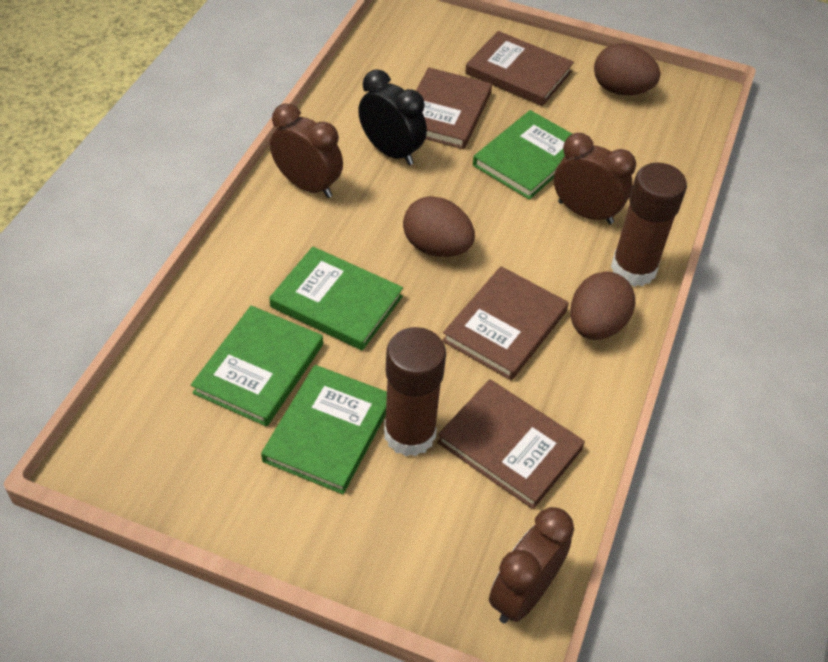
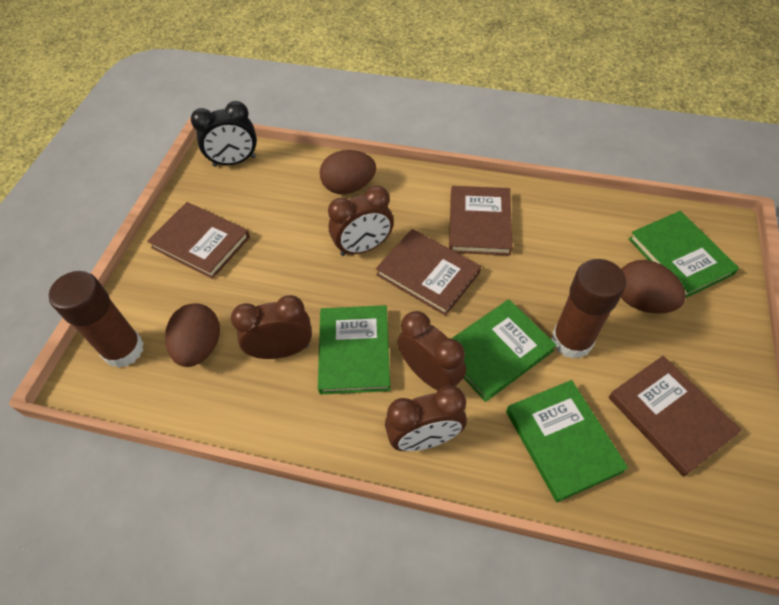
brown clock: 3 -> 4

